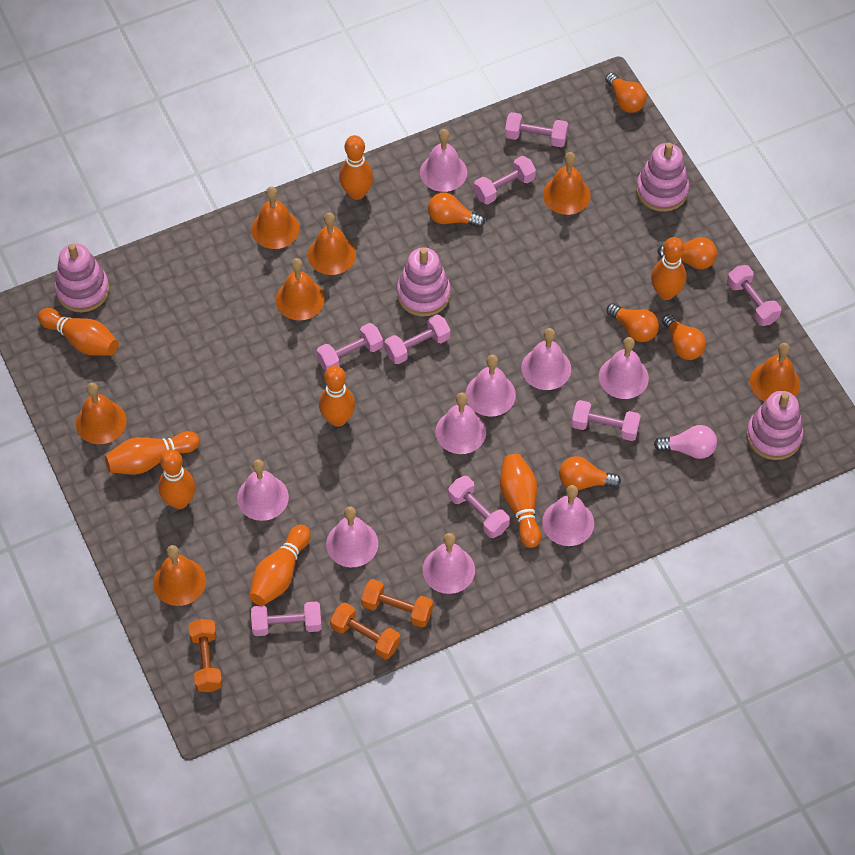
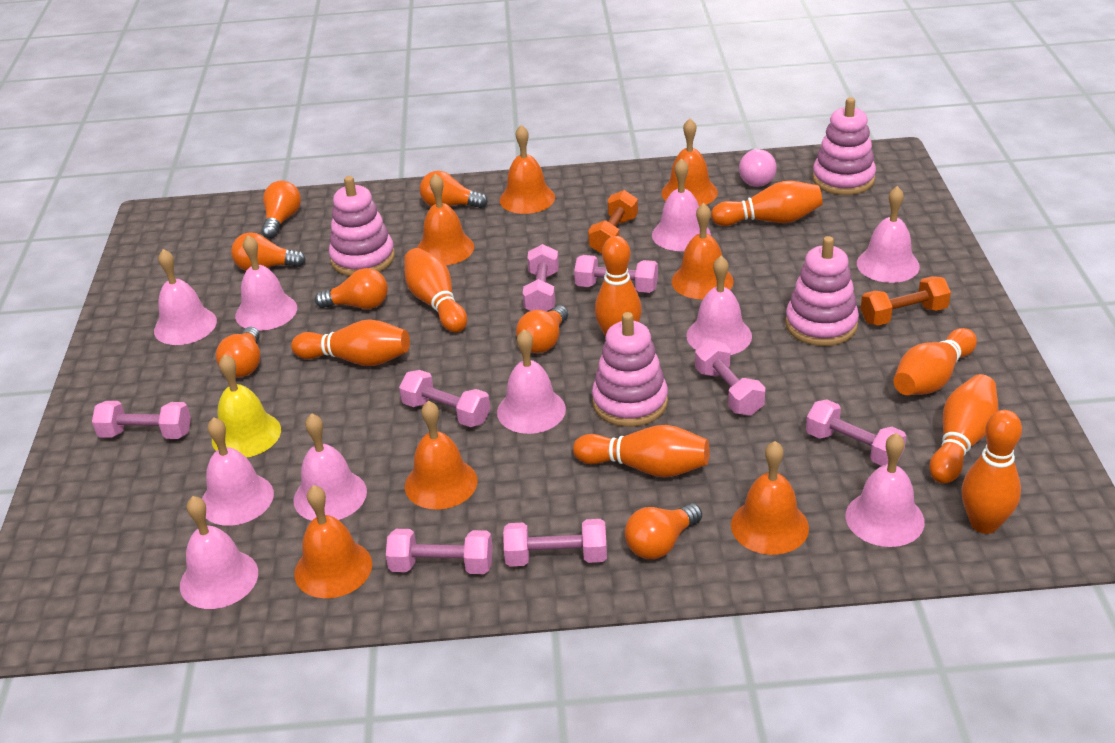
orange dumbbell: 3 -> 2
orange light bulb: 6 -> 7
pink bell: 9 -> 10
yellow bell: 0 -> 1

